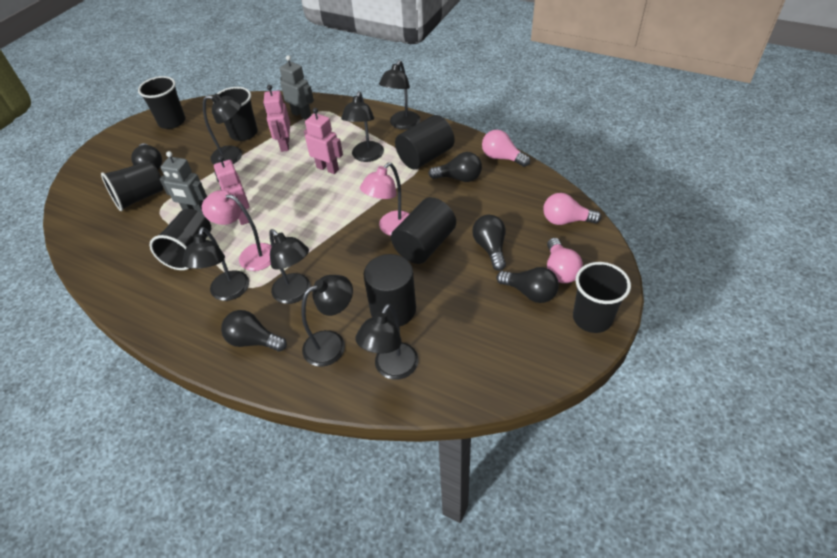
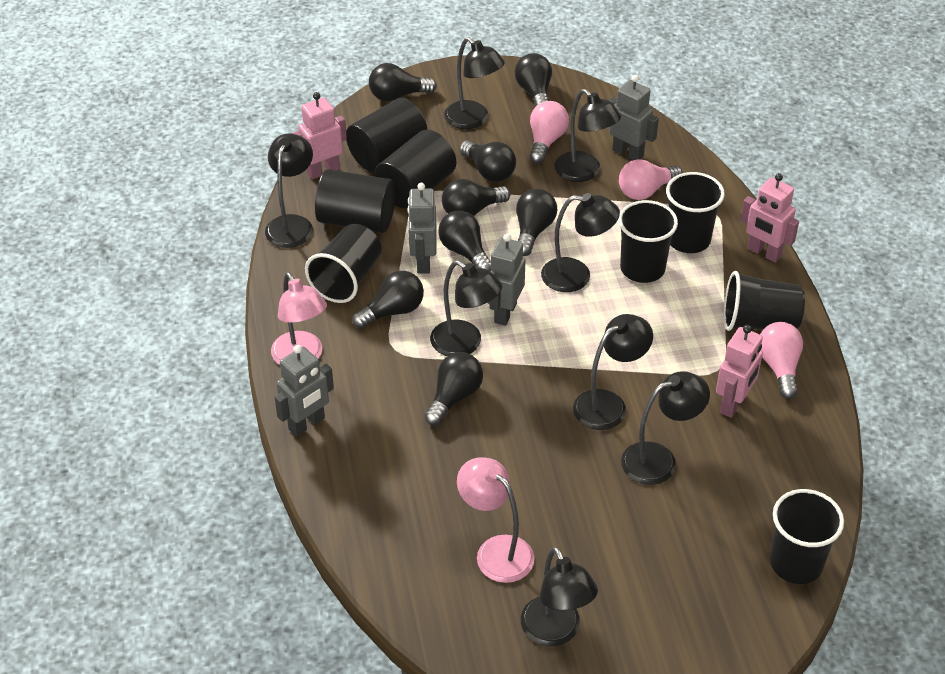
black lamp: 7 -> 8
black light bulb: 5 -> 8
grey robot: 2 -> 4

